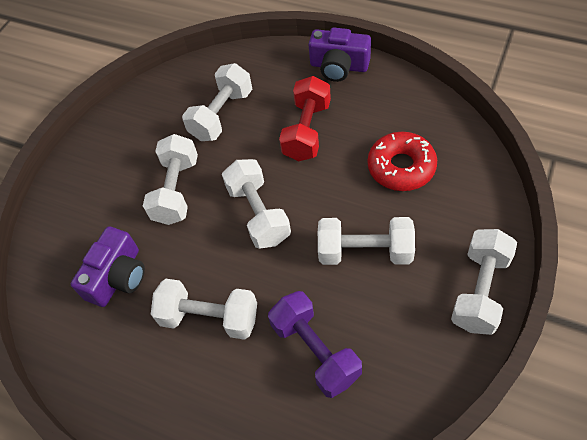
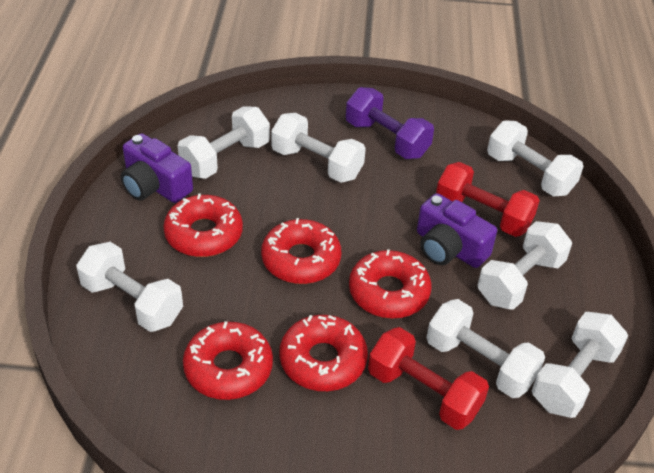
red donut: 1 -> 5
red dumbbell: 1 -> 2
white dumbbell: 6 -> 7

